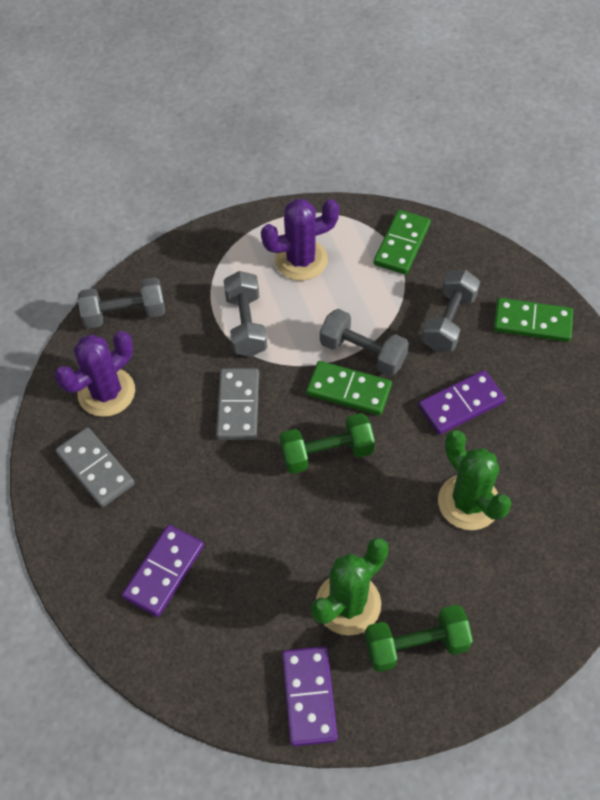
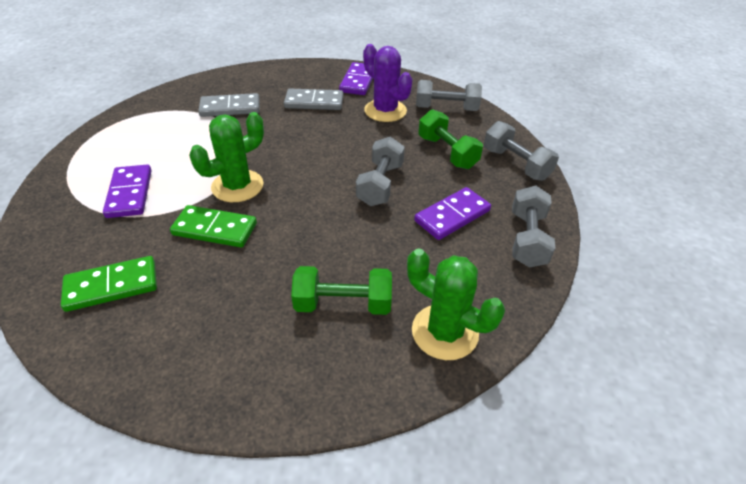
green domino: 3 -> 2
purple cactus: 2 -> 1

